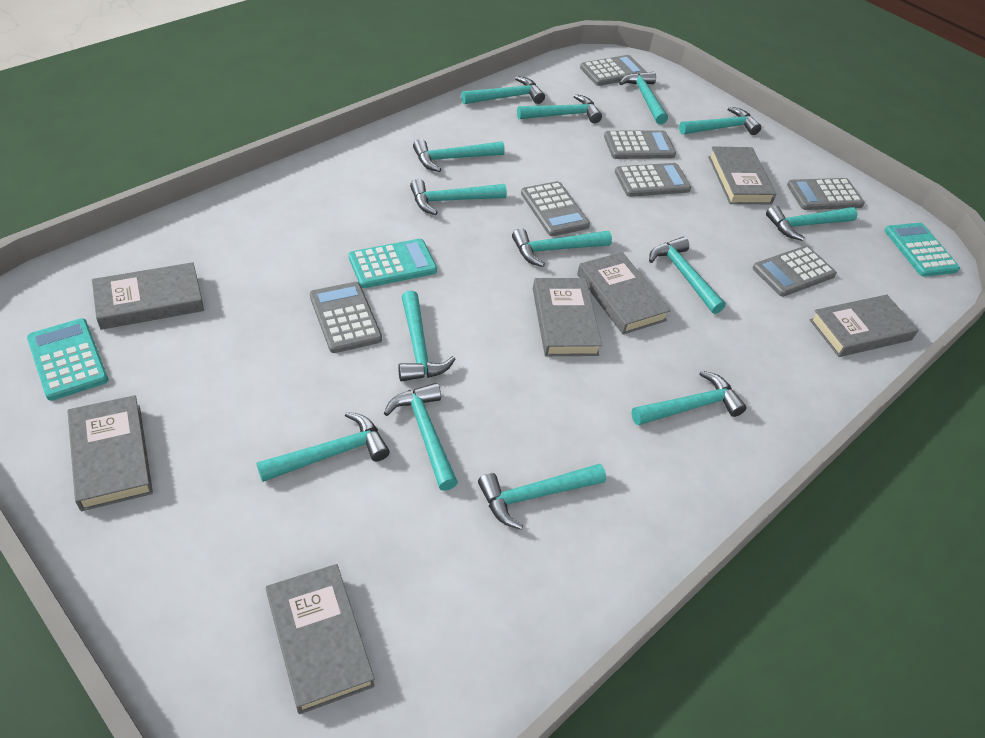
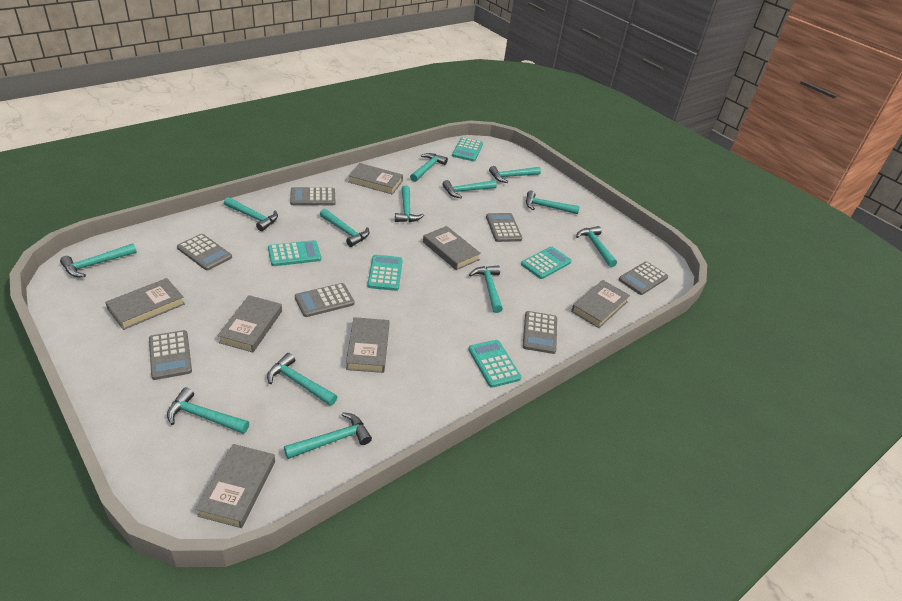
turquoise calculator: 3 -> 5
turquoise hammer: 14 -> 13

